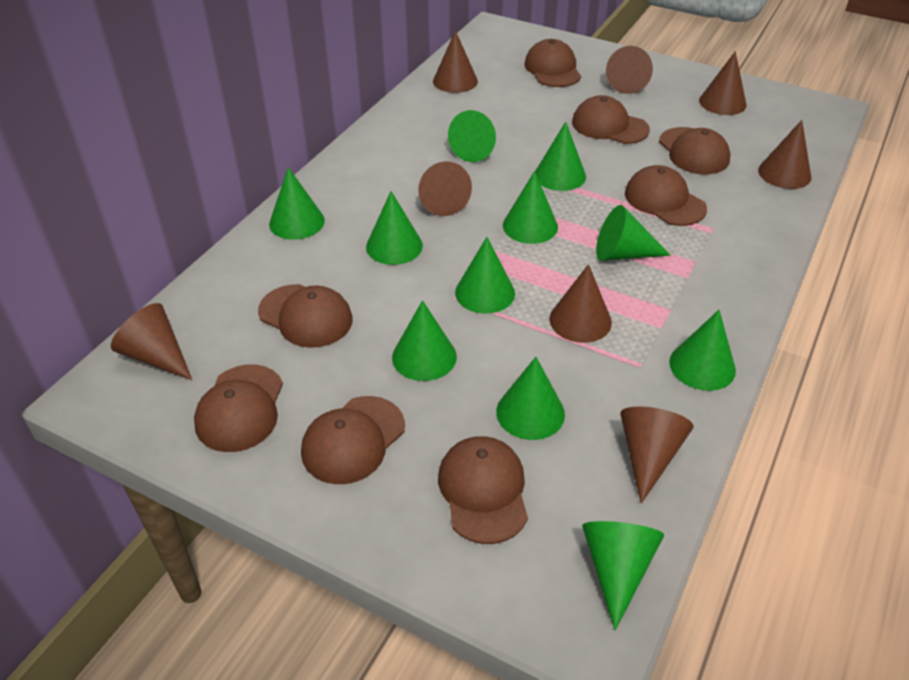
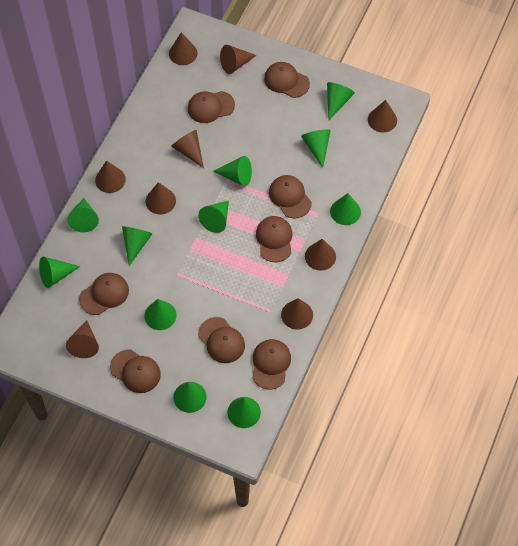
brown cone: 8 -> 9

